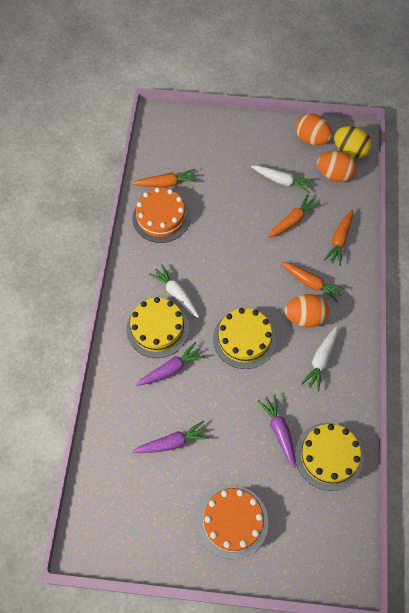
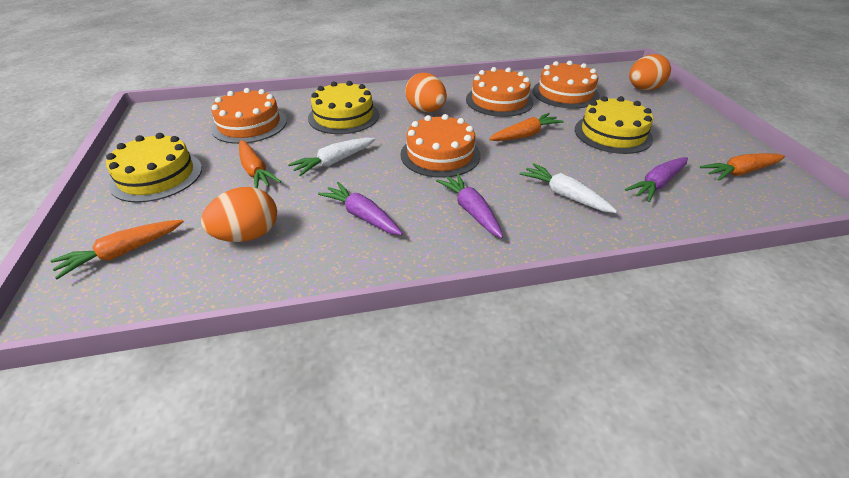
orange cake: 2 -> 4
white carrot: 3 -> 2
yellow egg: 1 -> 0

